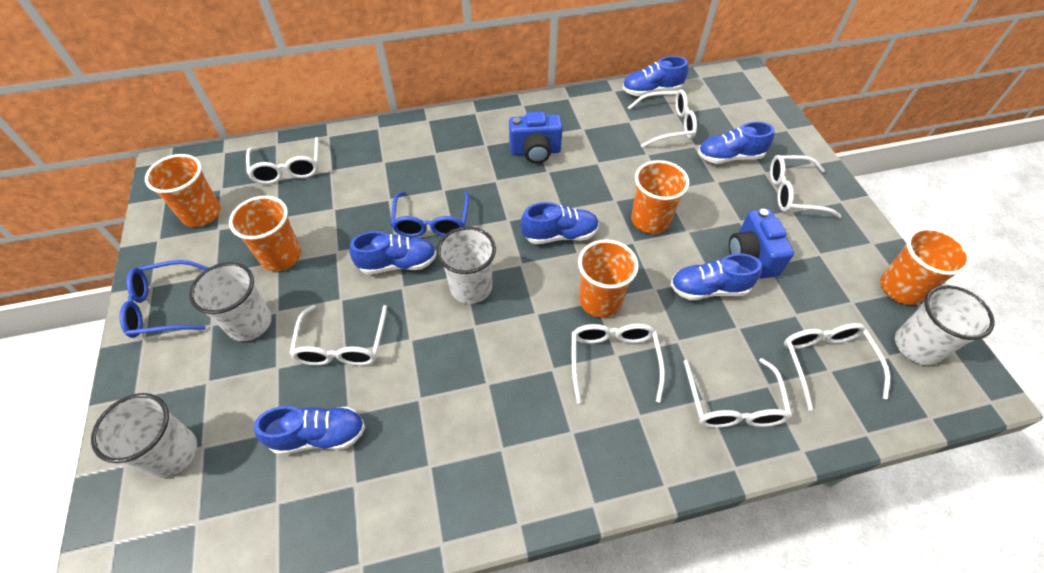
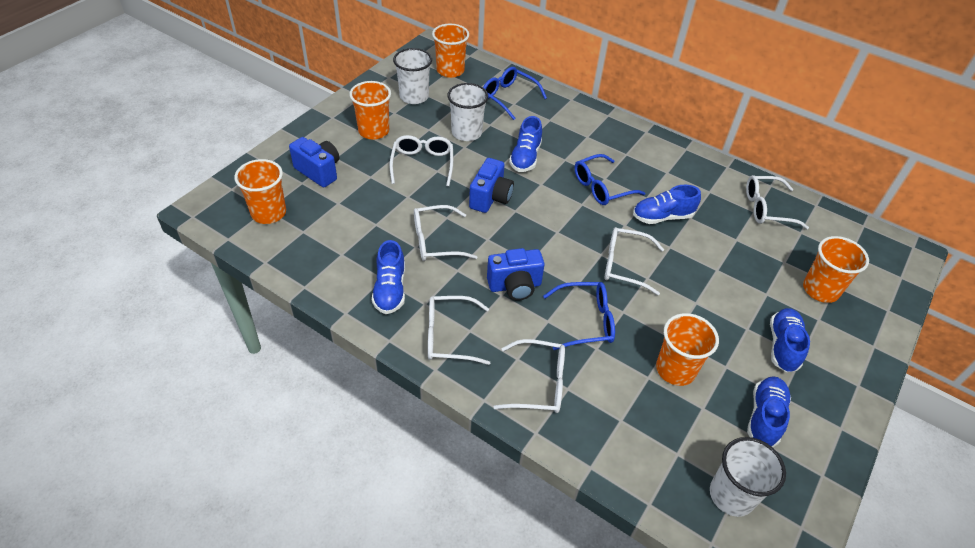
blue camera: 2 -> 3
blue glasses: 2 -> 3
blue shoe: 6 -> 5
white cup: 4 -> 3
white glasses: 7 -> 6

